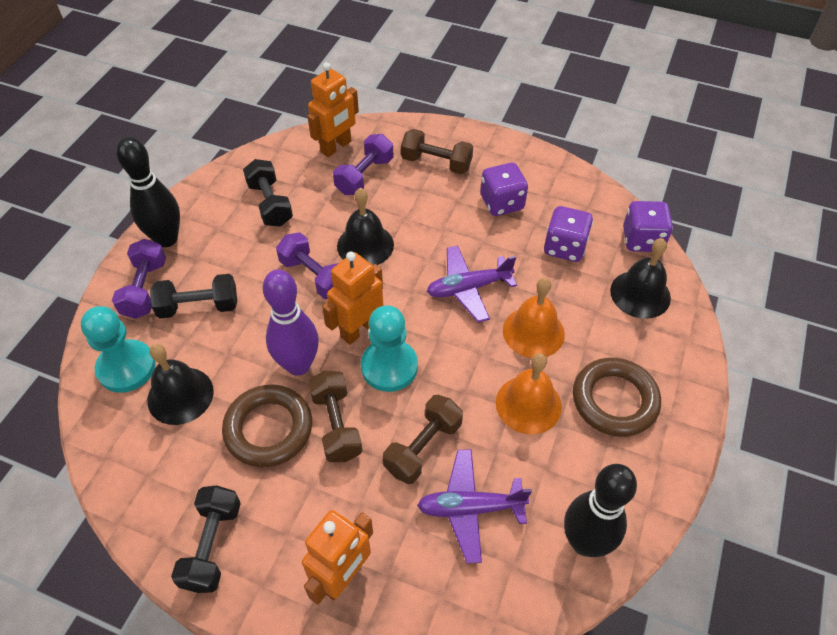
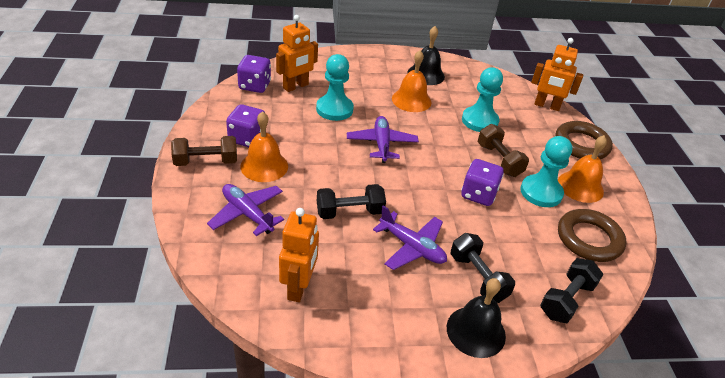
black bell: 3 -> 2
black bowling pin: 2 -> 0
brown dumbbell: 3 -> 2
orange bell: 2 -> 3
purple bowling pin: 1 -> 0
purple dumbbell: 3 -> 0
purple plane: 2 -> 3
turquoise pawn: 2 -> 3

